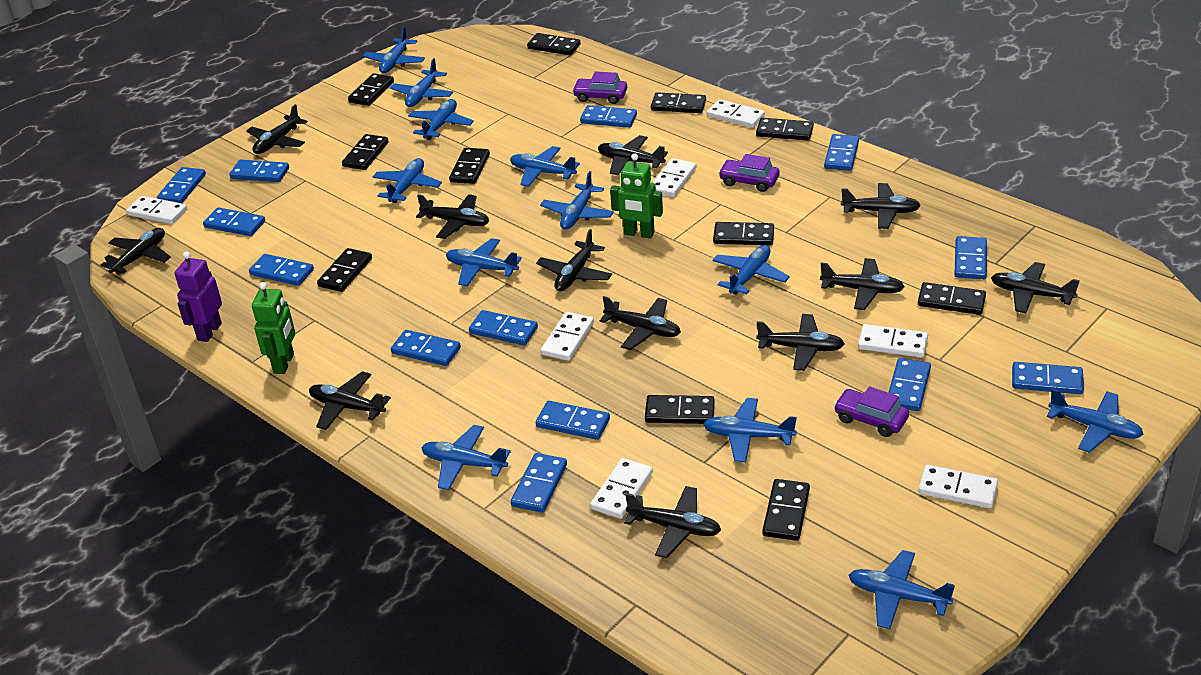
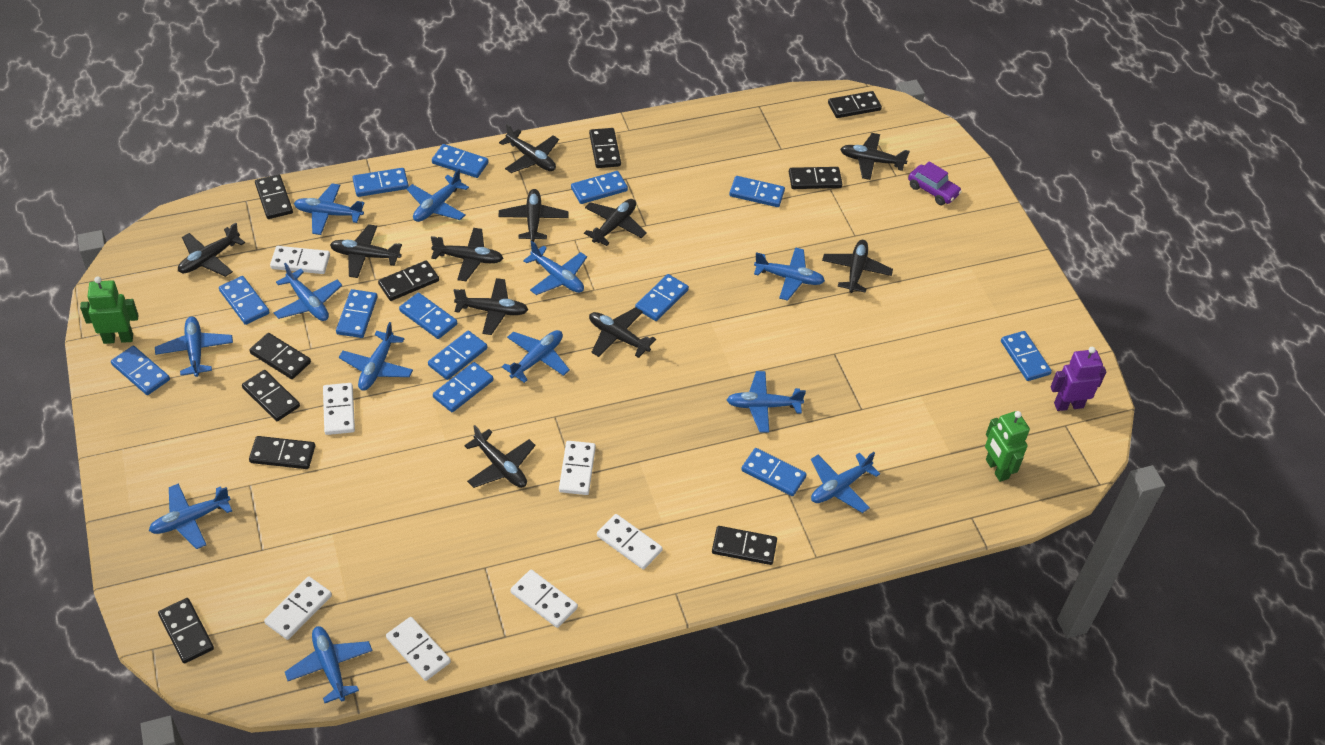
black domino: 11 -> 10
black plane: 12 -> 11
purple car: 3 -> 1

